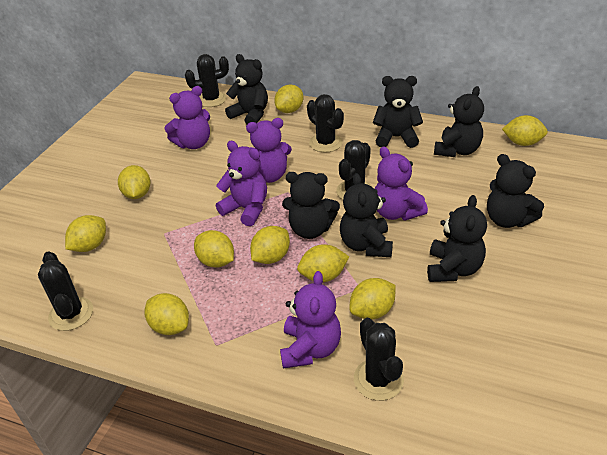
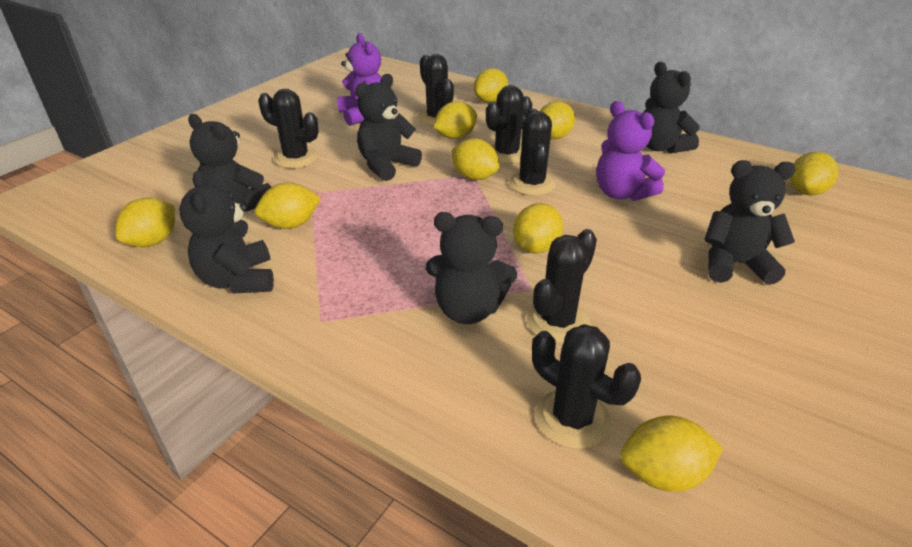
black cactus: 5 -> 6
black teddy bear: 7 -> 6
purple teddy bear: 5 -> 2

